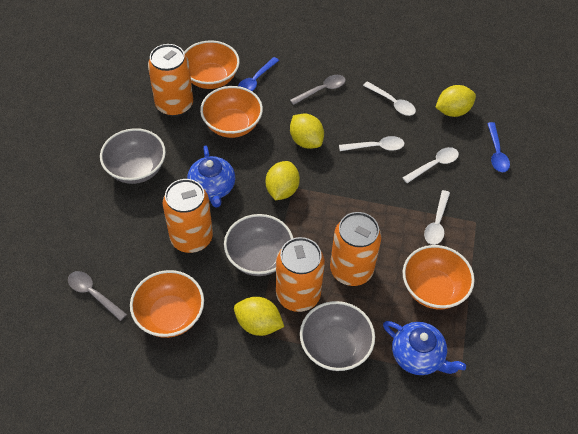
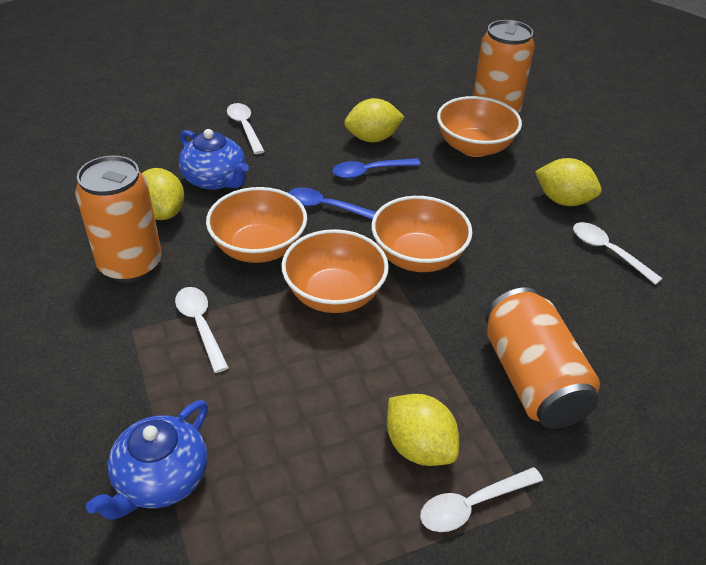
grey bowl: 3 -> 0
grey spoon: 2 -> 0
orange can: 4 -> 3

